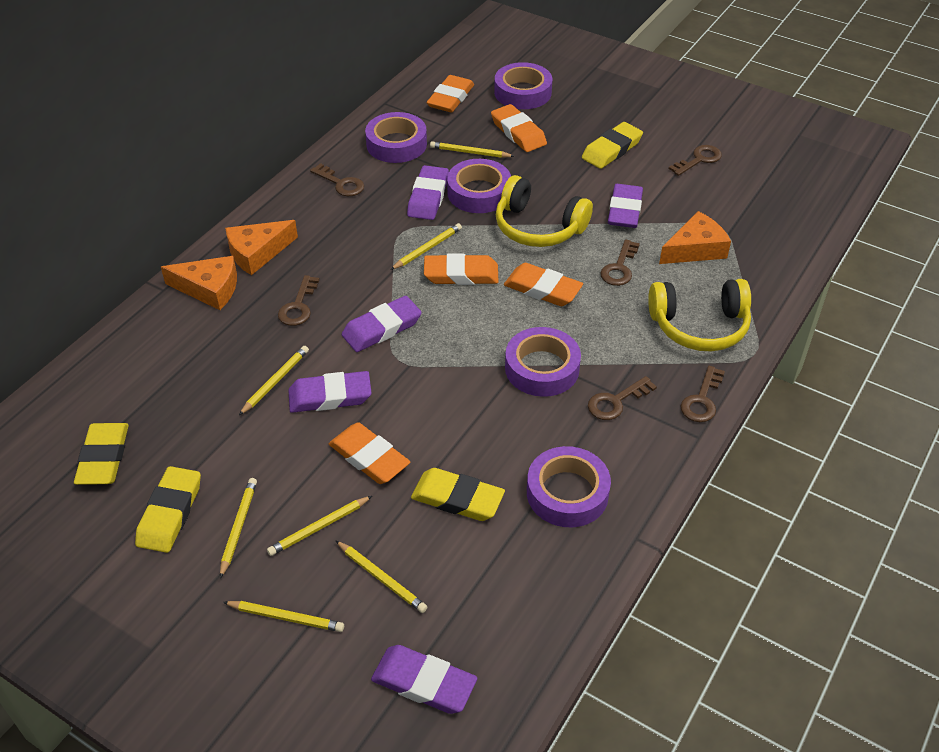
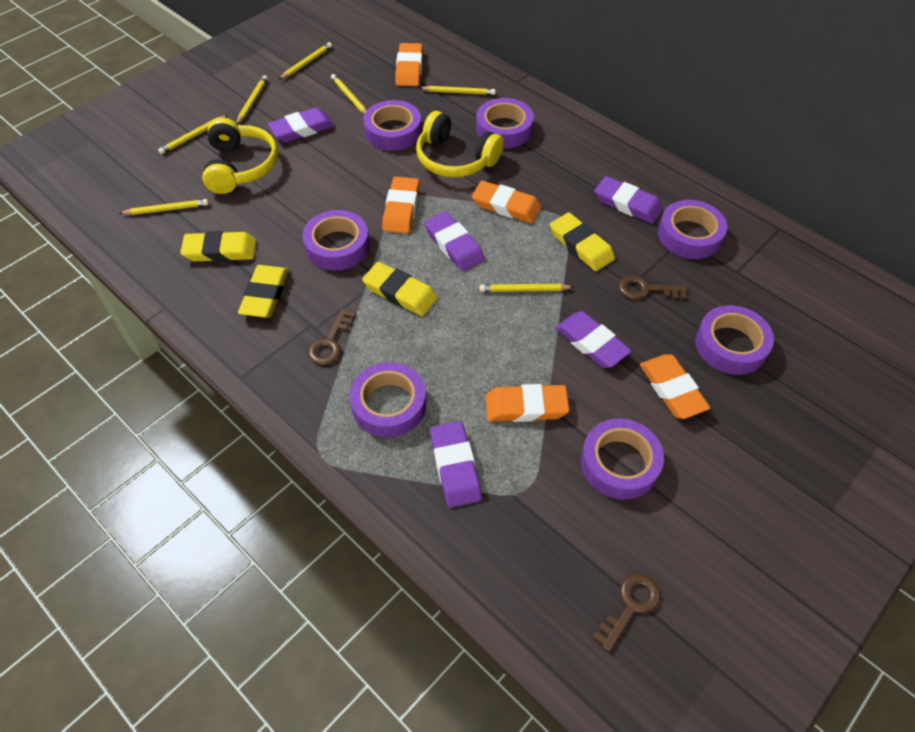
brown key: 6 -> 3
orange cheese: 3 -> 0
purple tape: 5 -> 7

